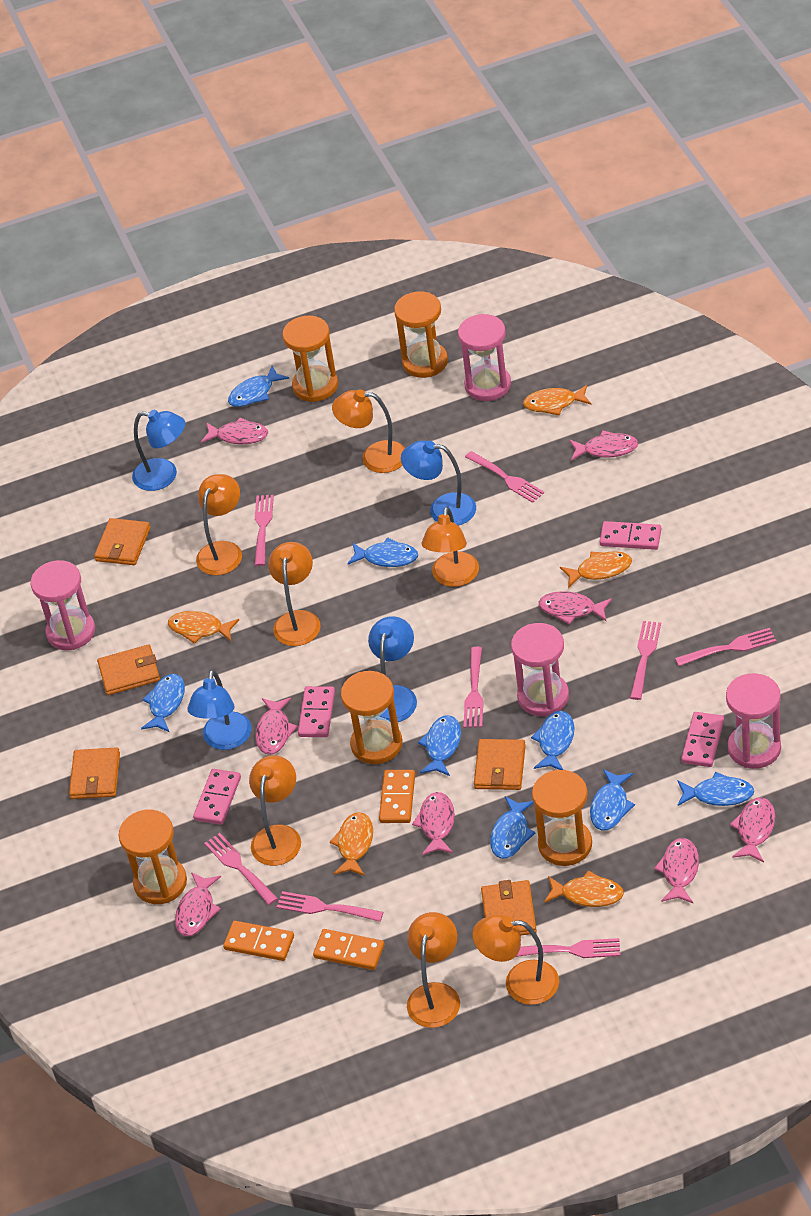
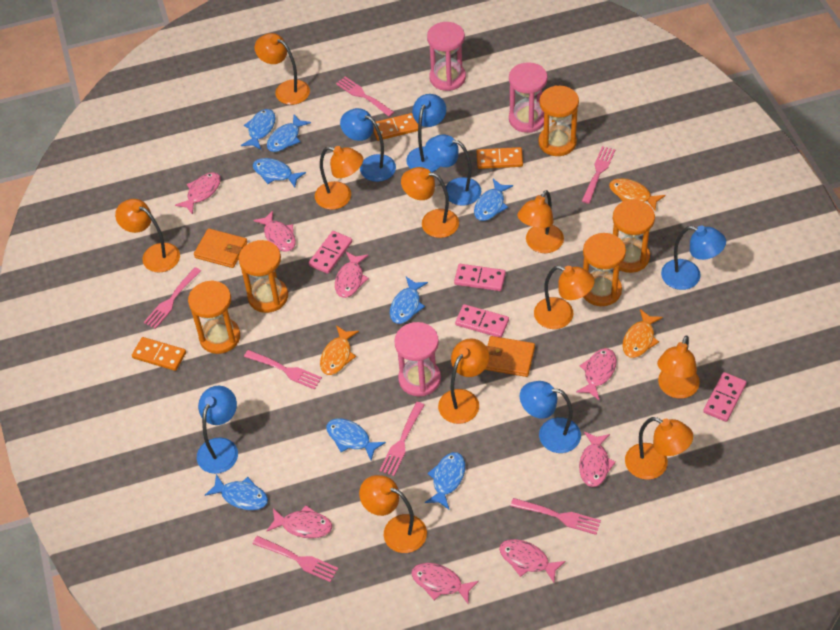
blue lamp: 4 -> 6
orange fish: 5 -> 3
orange lamp: 7 -> 10
orange wallet: 5 -> 2
pink fork: 8 -> 7
pink hourglass: 4 -> 3

